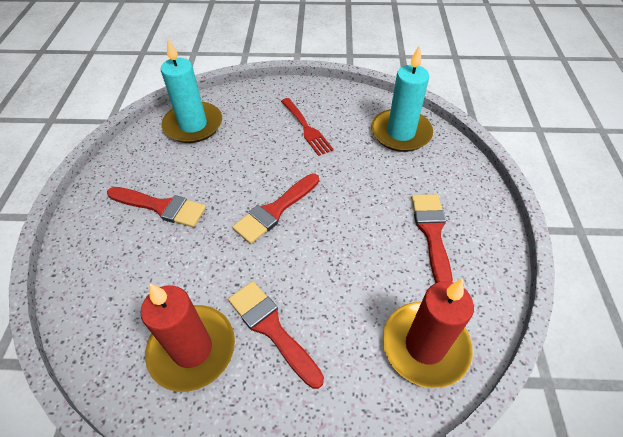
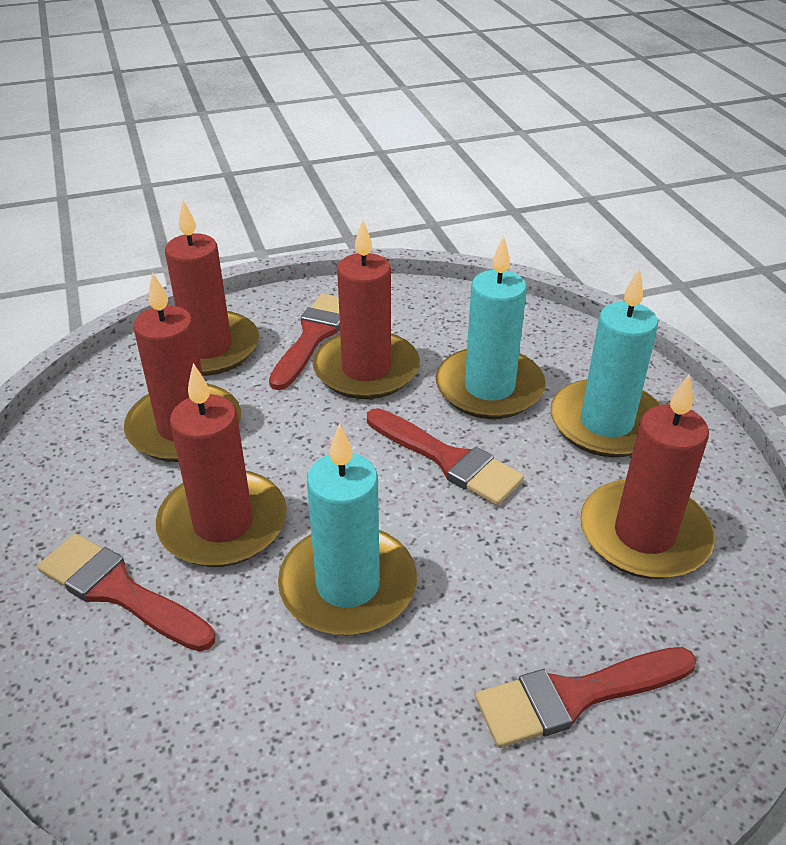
red candle: 2 -> 5
red fork: 1 -> 0
turquoise candle: 2 -> 3

